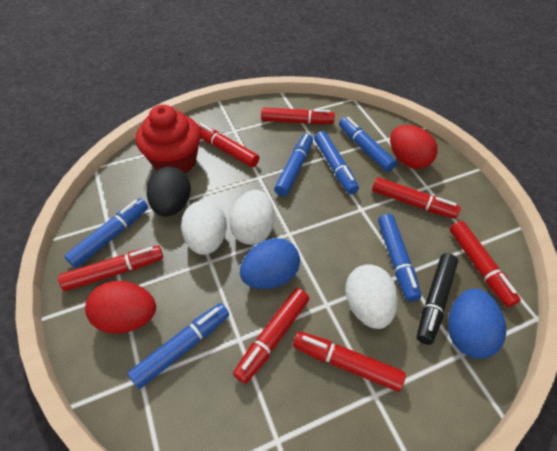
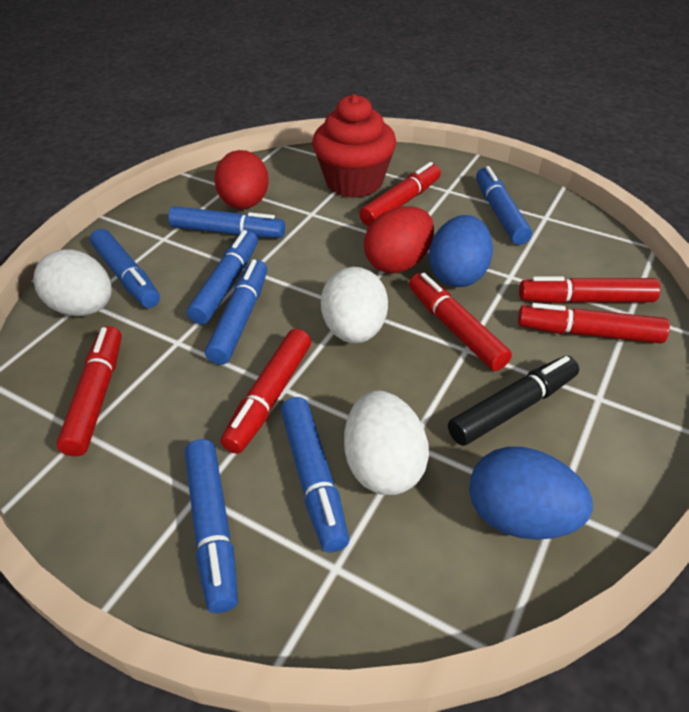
black egg: 1 -> 0
blue marker: 6 -> 7
red marker: 7 -> 6

